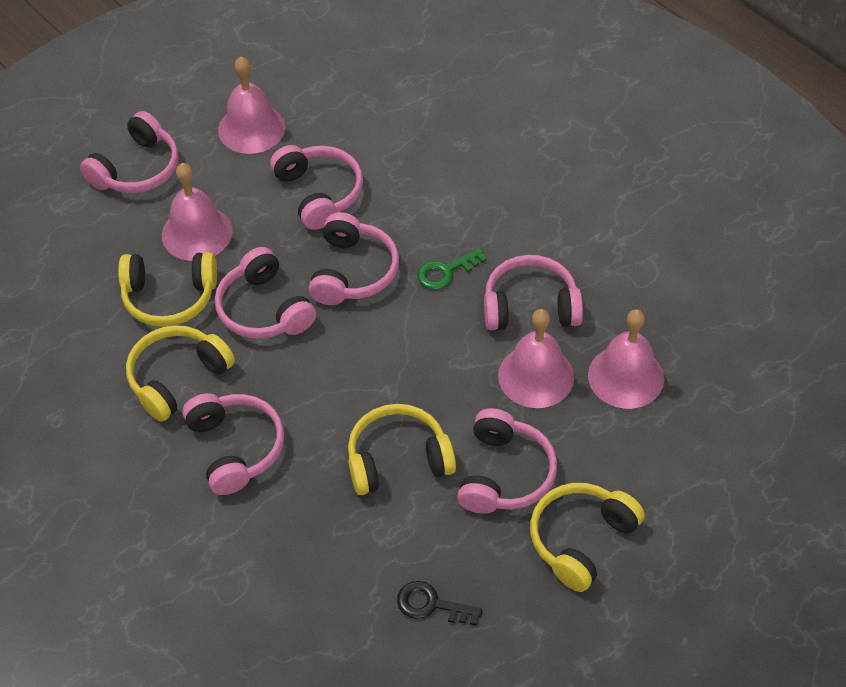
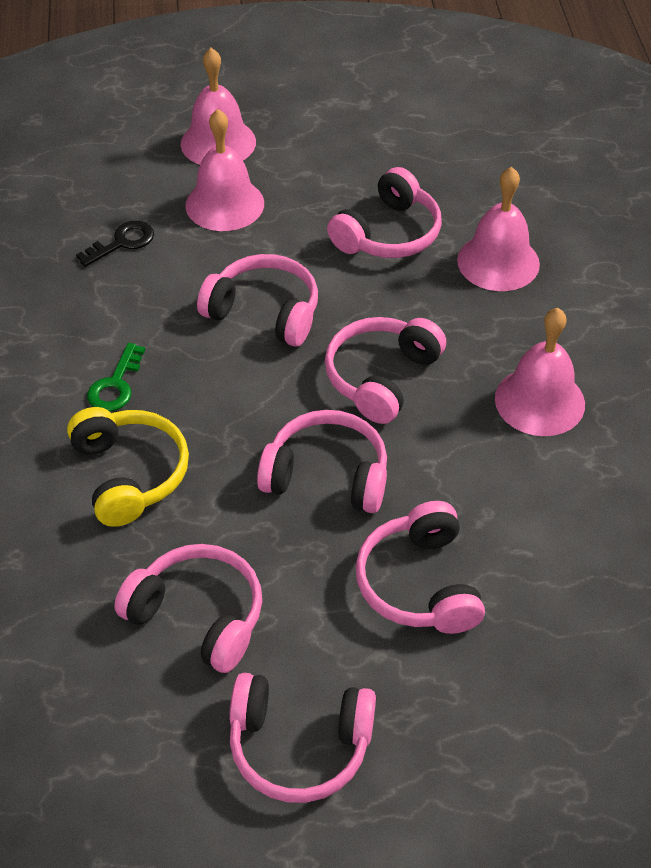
yellow headphones: 4 -> 1

